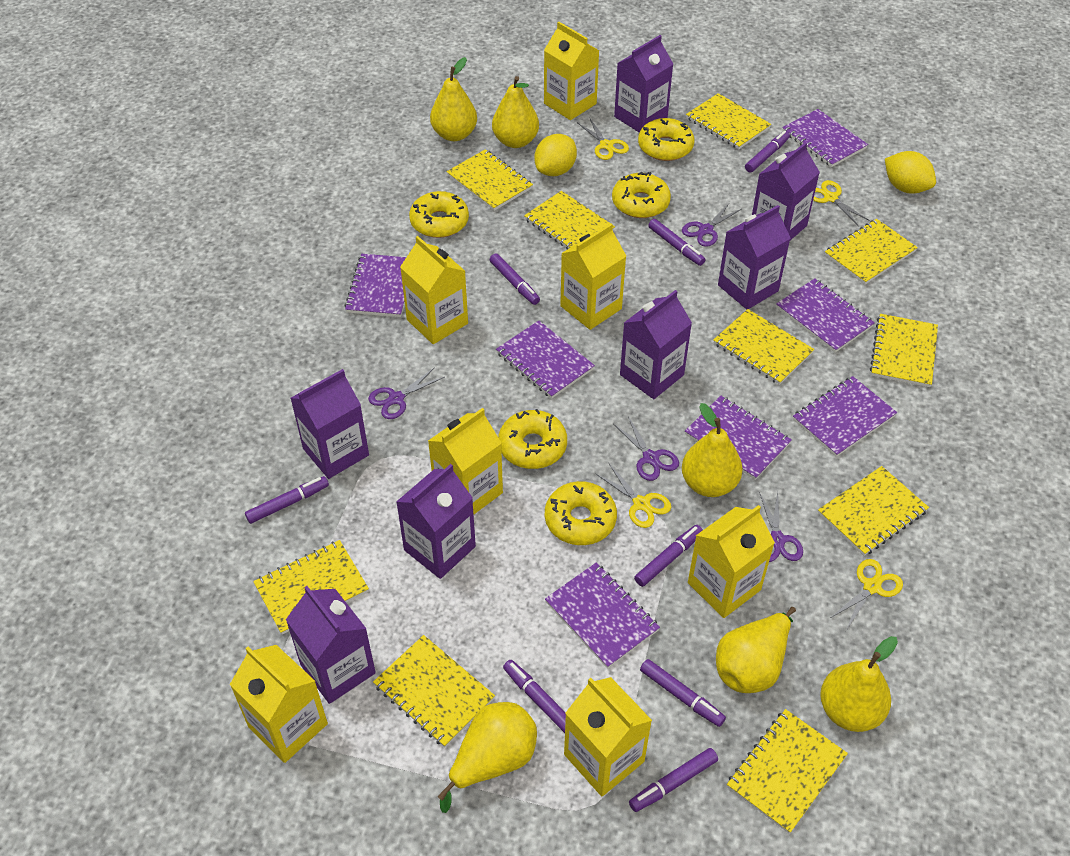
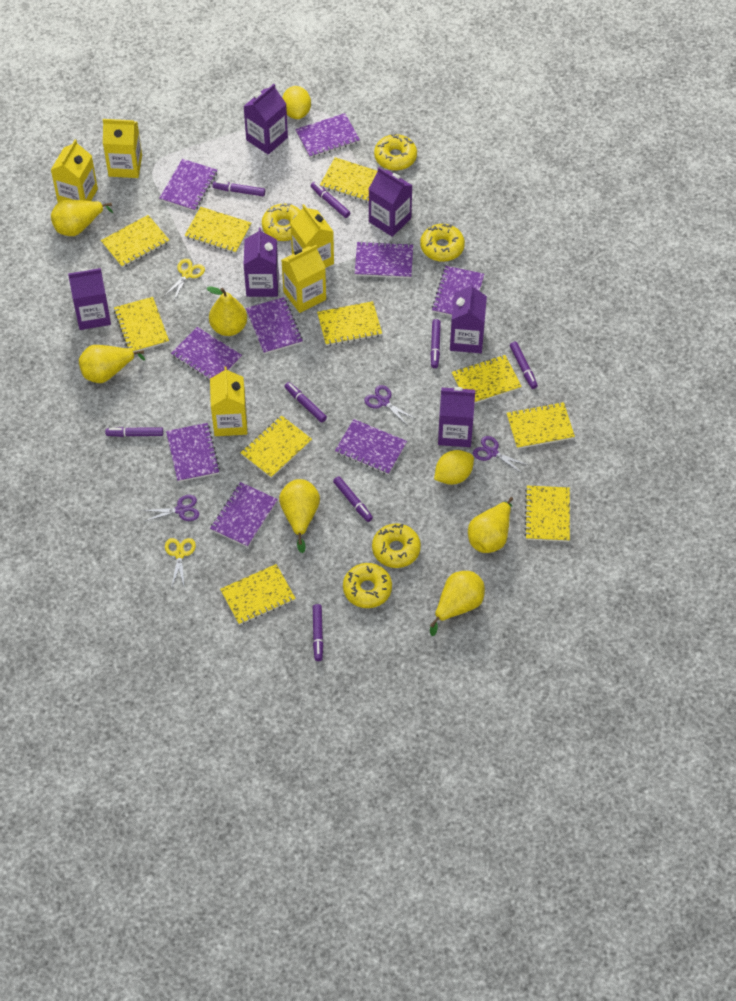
purple carton: 7 -> 6
purple notebook: 7 -> 9
purple scissors: 4 -> 3
yellow carton: 7 -> 5
yellow scissors: 4 -> 2

